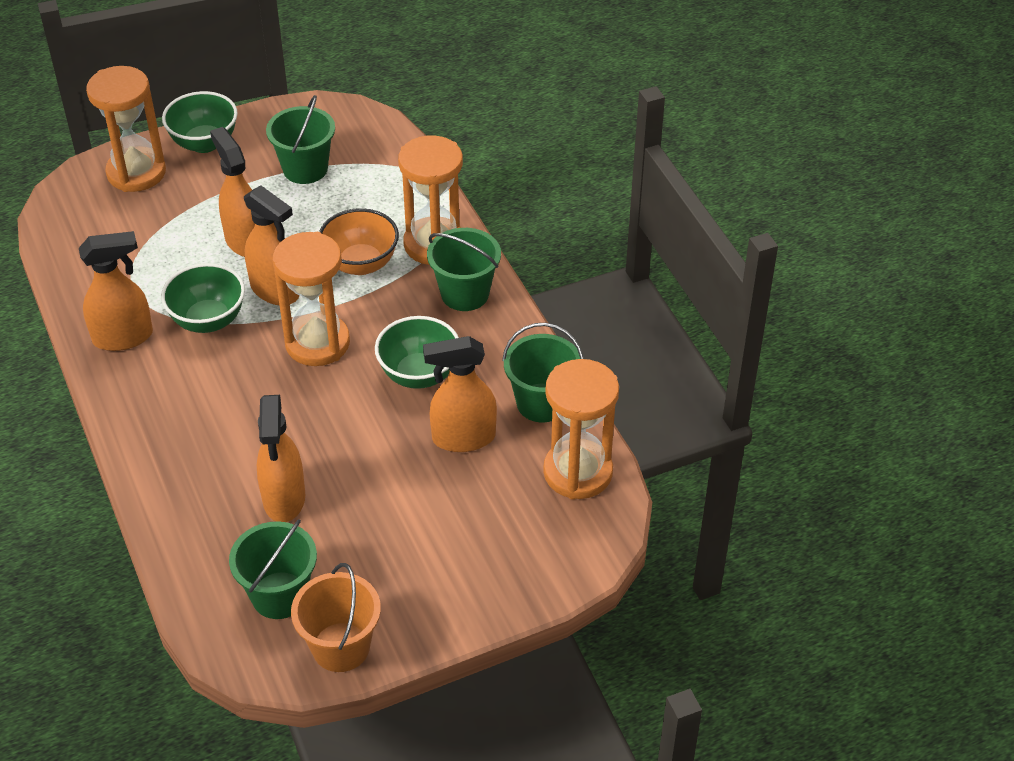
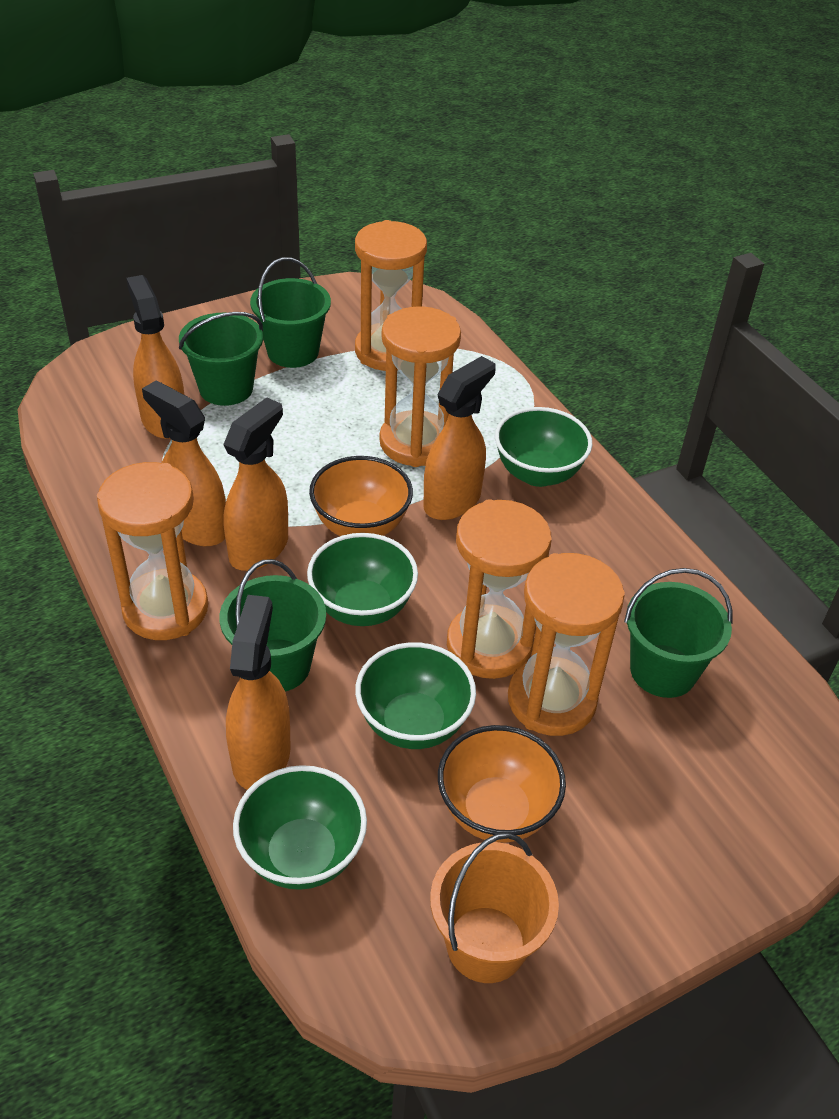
green bowl: 3 -> 4
orange bowl: 1 -> 2
orange hourglass: 4 -> 5

